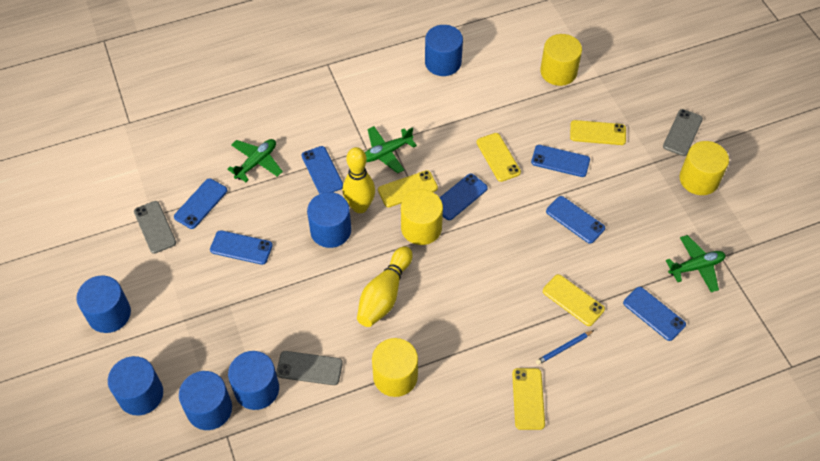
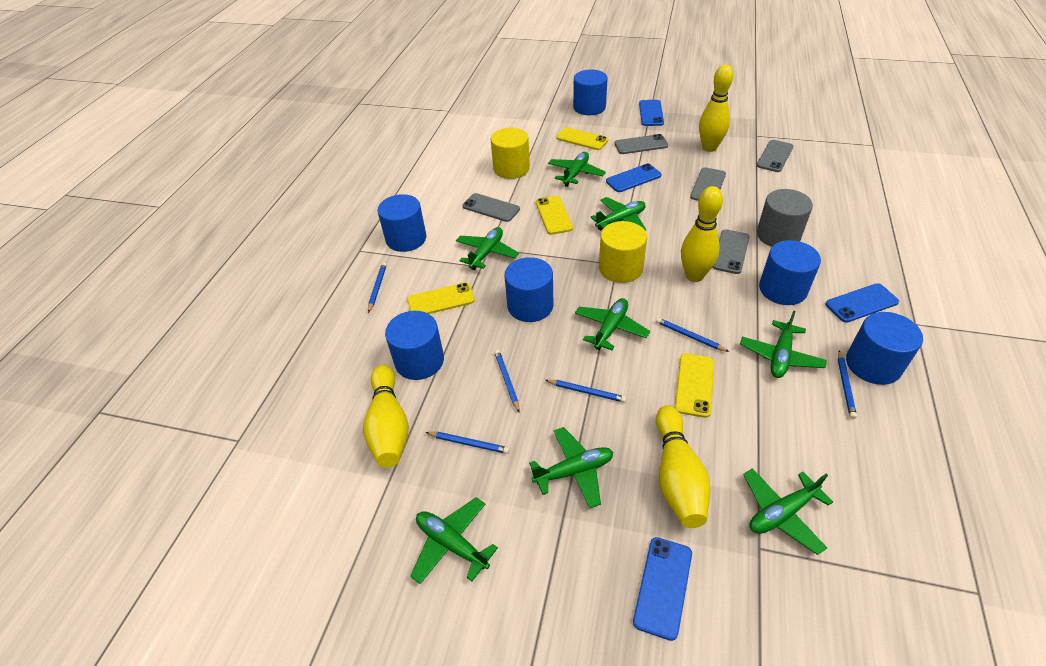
blue pencil: 1 -> 6
blue phone: 7 -> 4
green plane: 3 -> 8
grey cylinder: 0 -> 1
grey phone: 3 -> 5
yellow bowling pin: 2 -> 4
yellow cylinder: 4 -> 2
yellow phone: 5 -> 4

